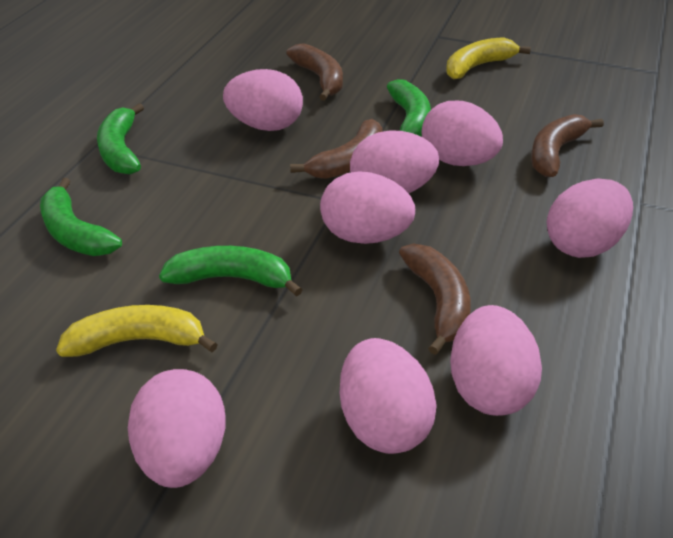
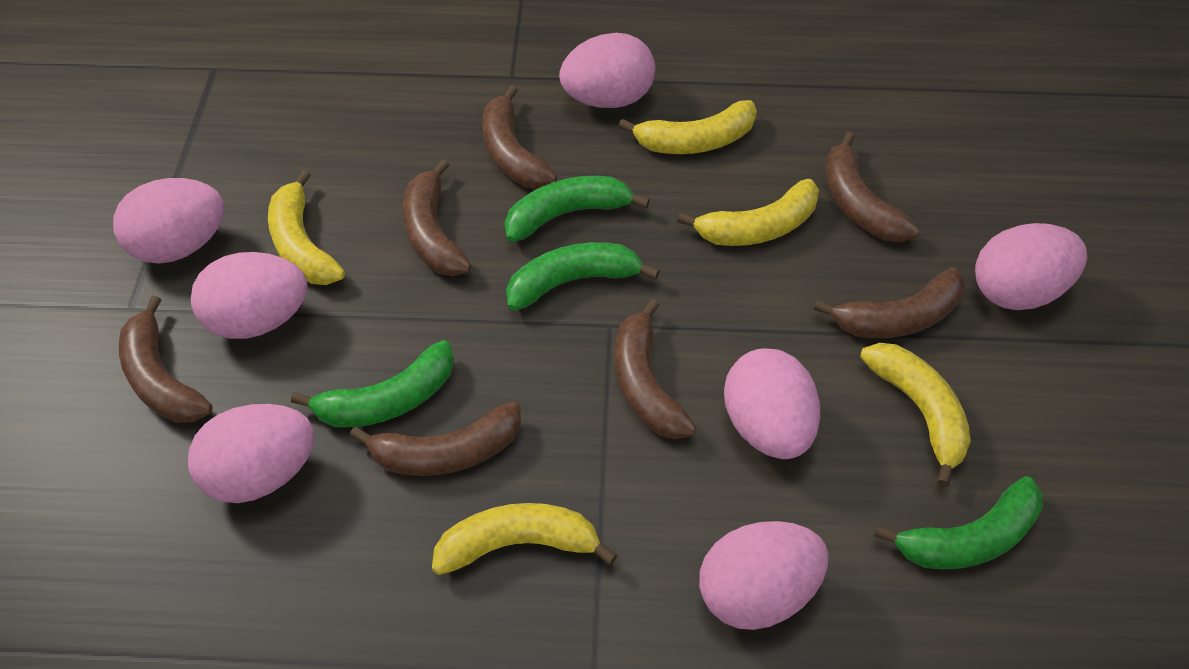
brown banana: 4 -> 7
pink egg: 8 -> 7
yellow banana: 2 -> 5

